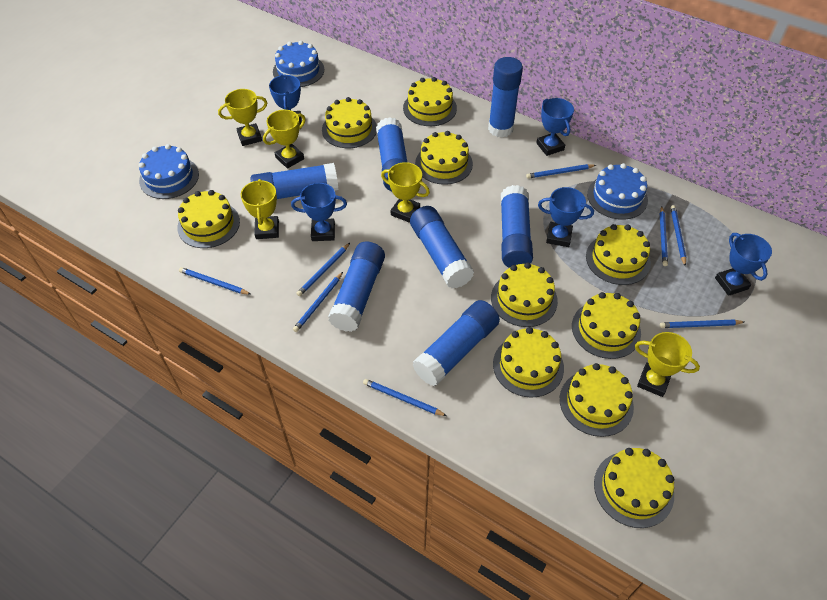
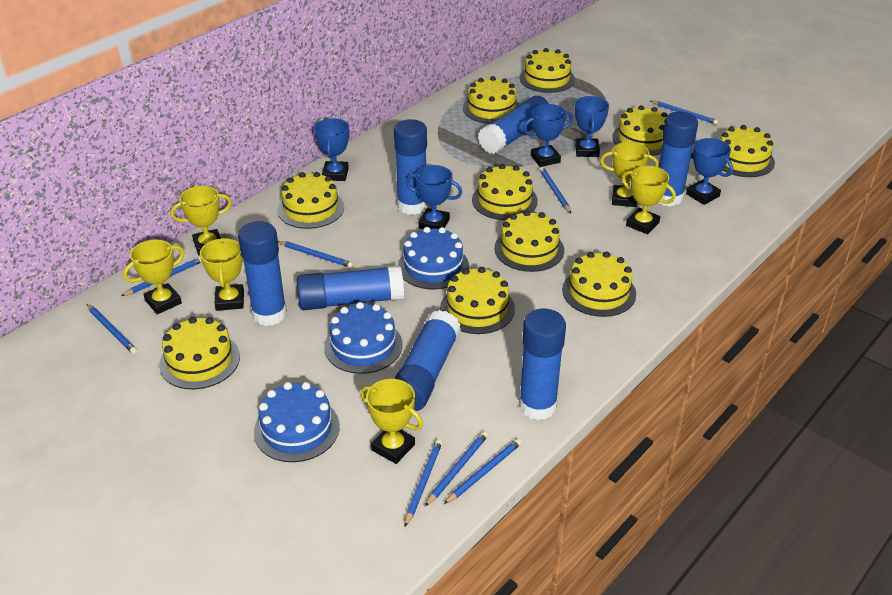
yellow trophy: 5 -> 6

